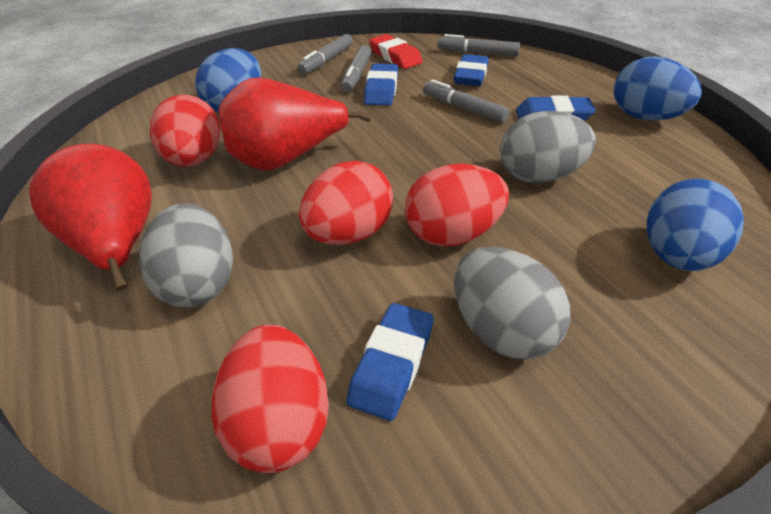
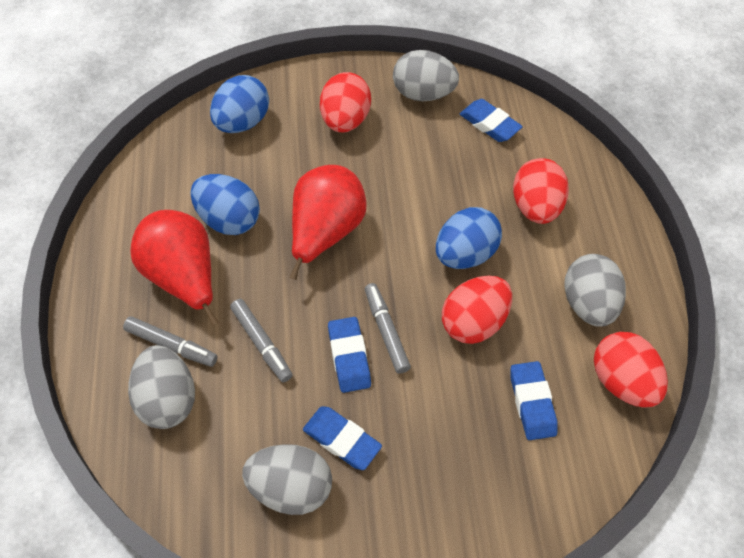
grey egg: 3 -> 4
grey marker: 4 -> 3
red eraser: 1 -> 0

